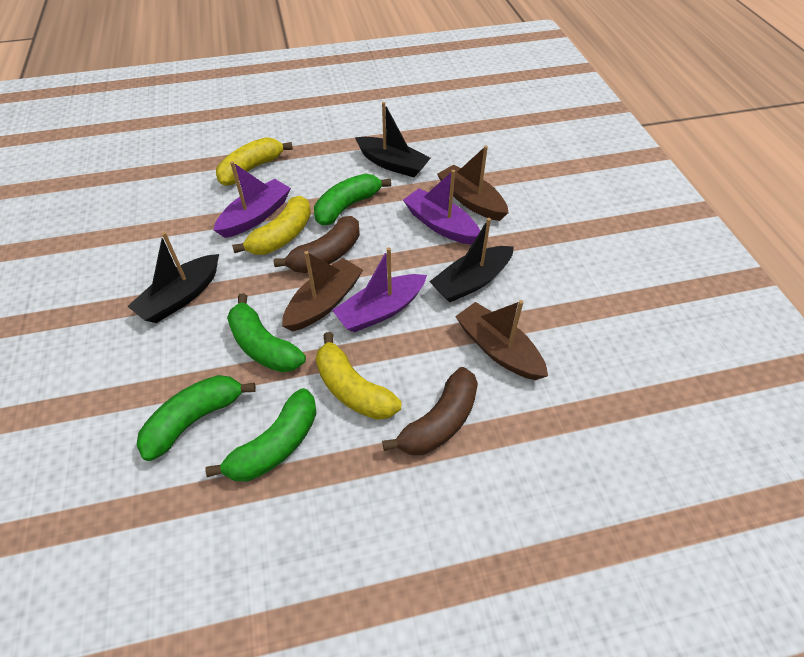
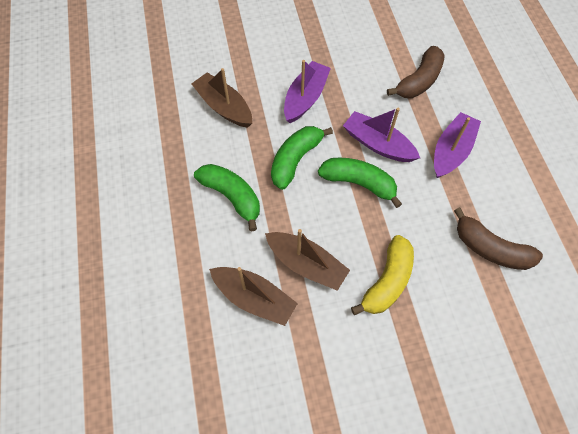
black boat: 3 -> 0
green banana: 4 -> 3
yellow banana: 3 -> 1

